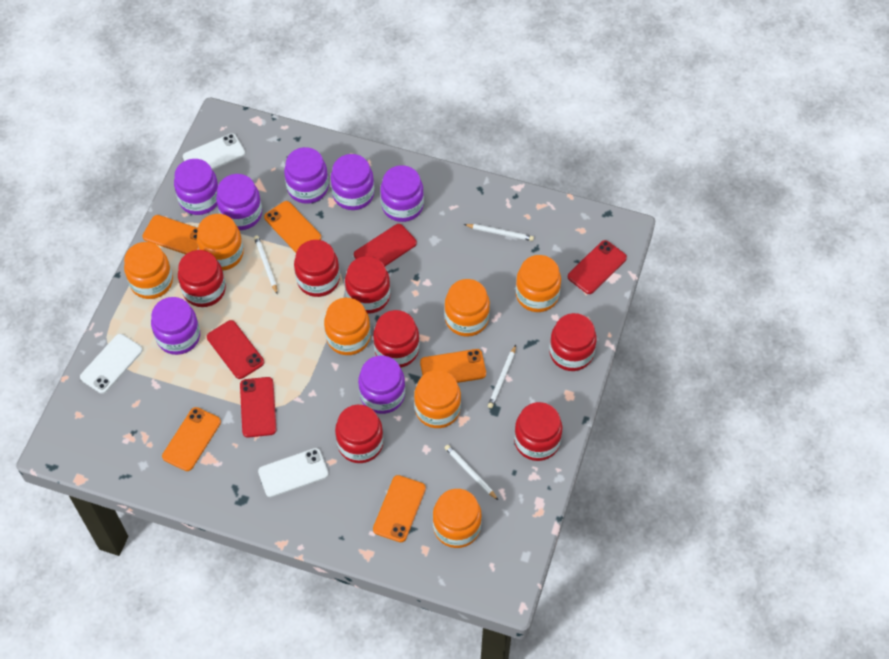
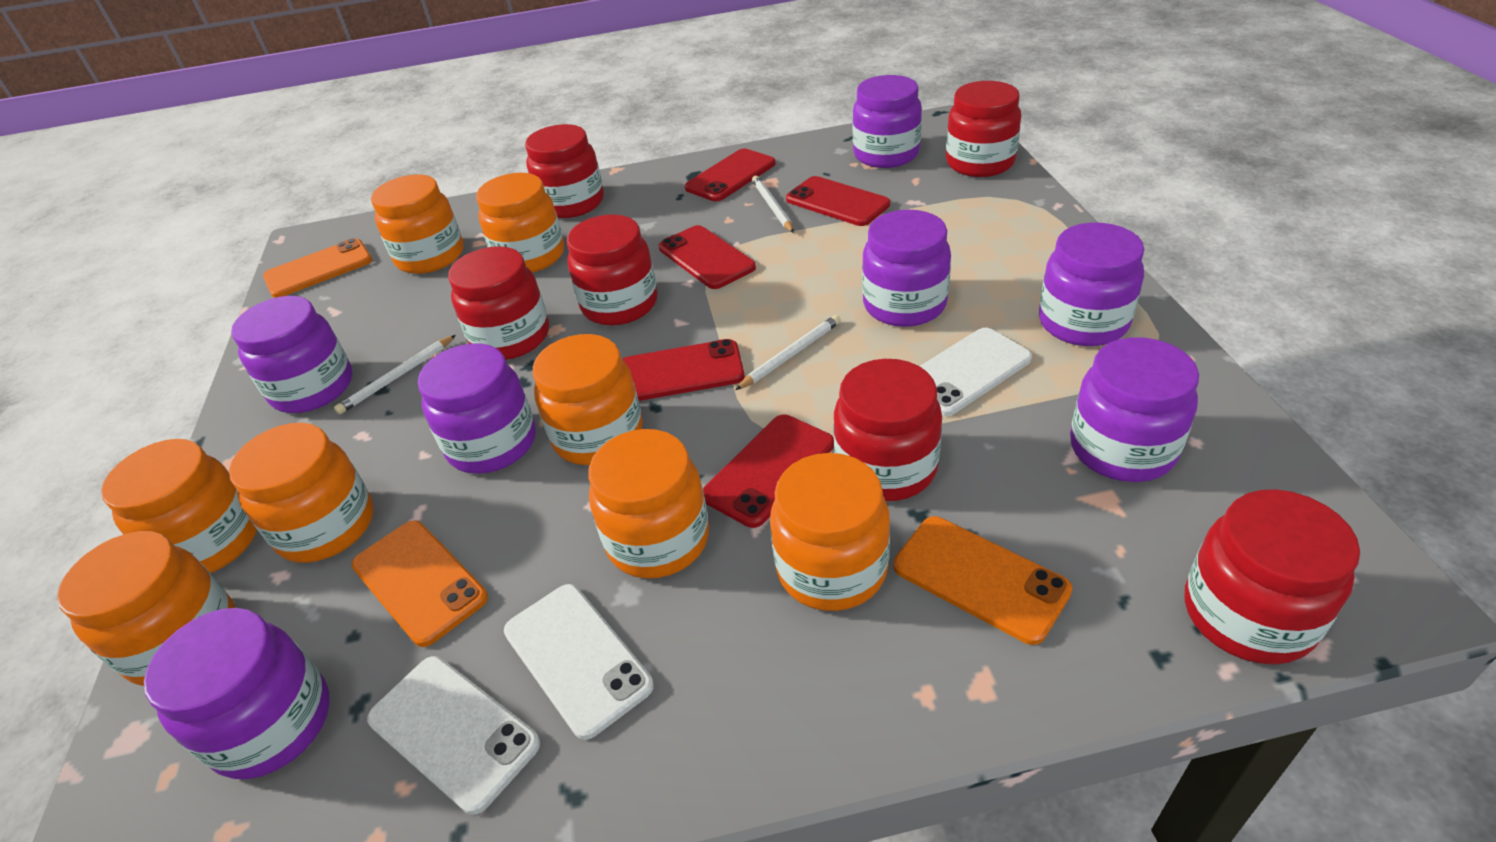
orange jar: 7 -> 8
orange phone: 5 -> 3
red jar: 7 -> 6
red phone: 4 -> 5
white pencil: 4 -> 3

